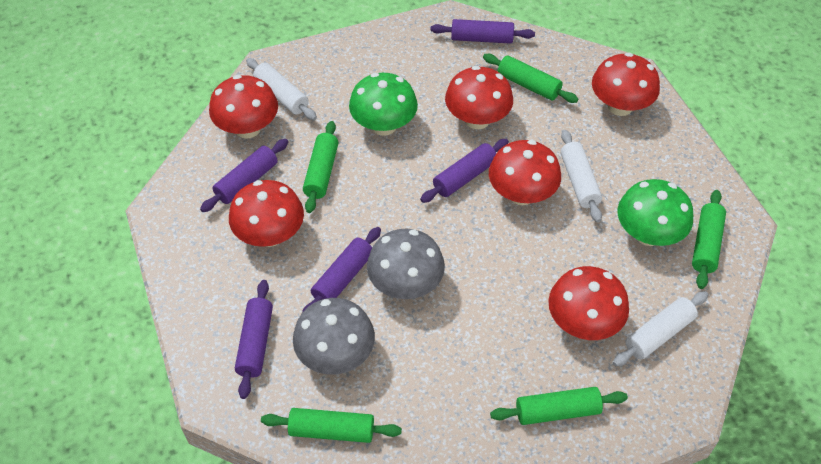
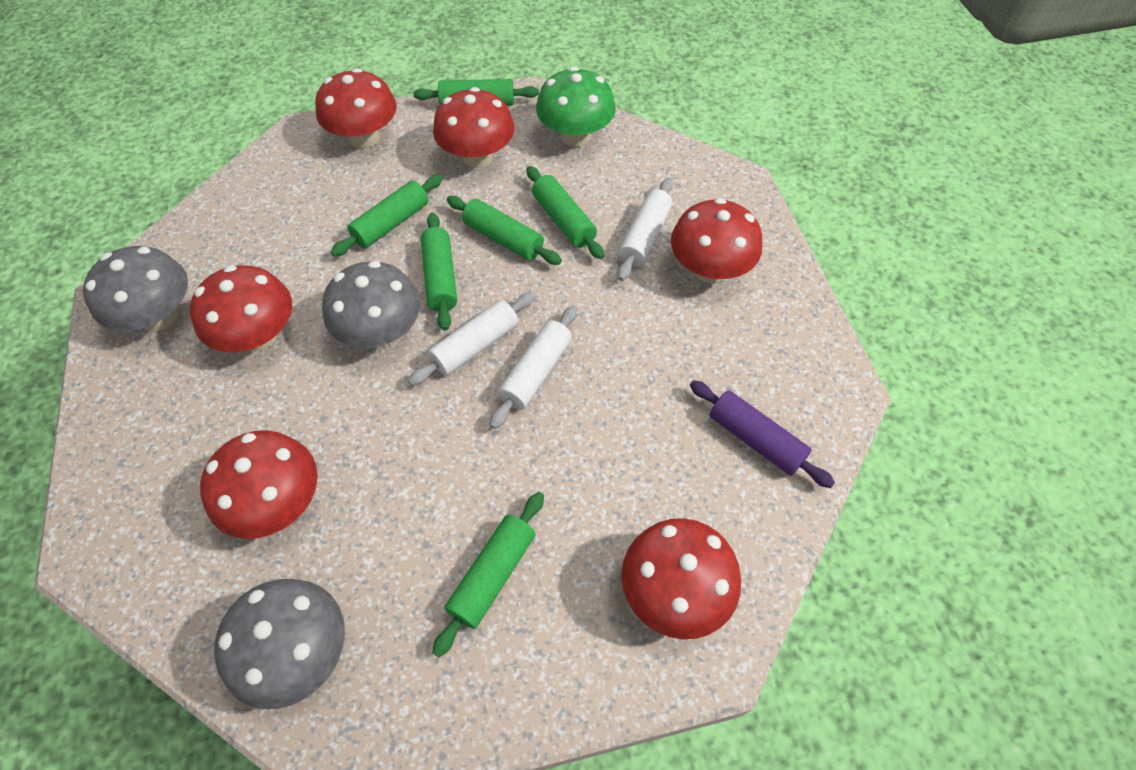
green mushroom: 2 -> 1
green rolling pin: 5 -> 6
grey mushroom: 2 -> 3
purple rolling pin: 5 -> 1

